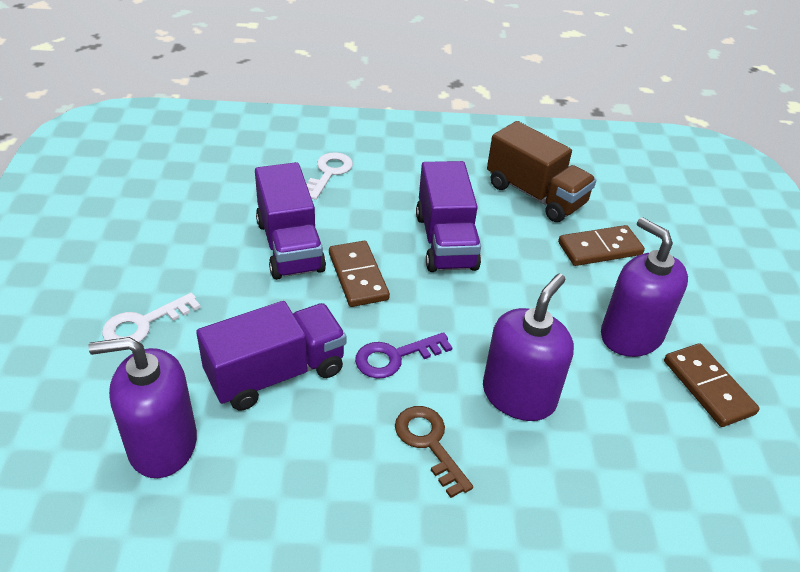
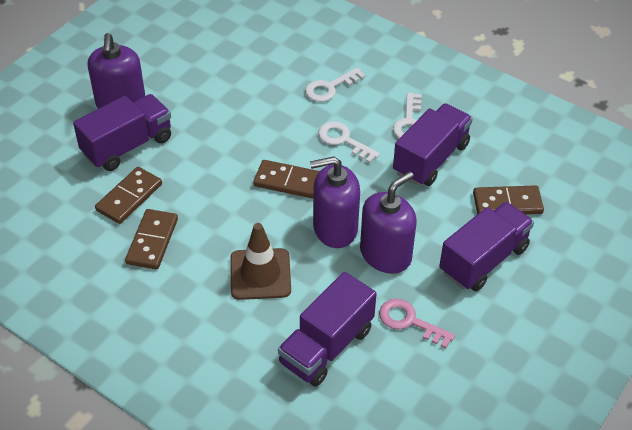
brown domino: 3 -> 4
brown key: 1 -> 0
brown traffic cone: 0 -> 1
brown truck: 1 -> 0
pink key: 0 -> 1
purple key: 1 -> 0
purple truck: 3 -> 4
white key: 2 -> 3

